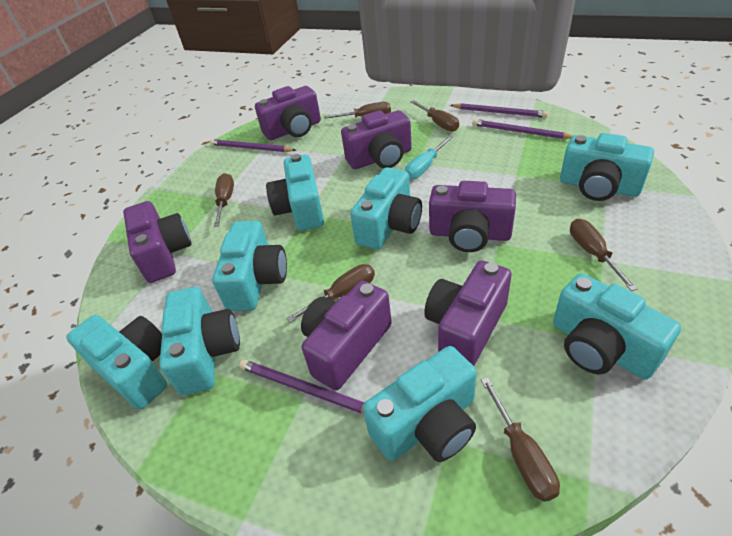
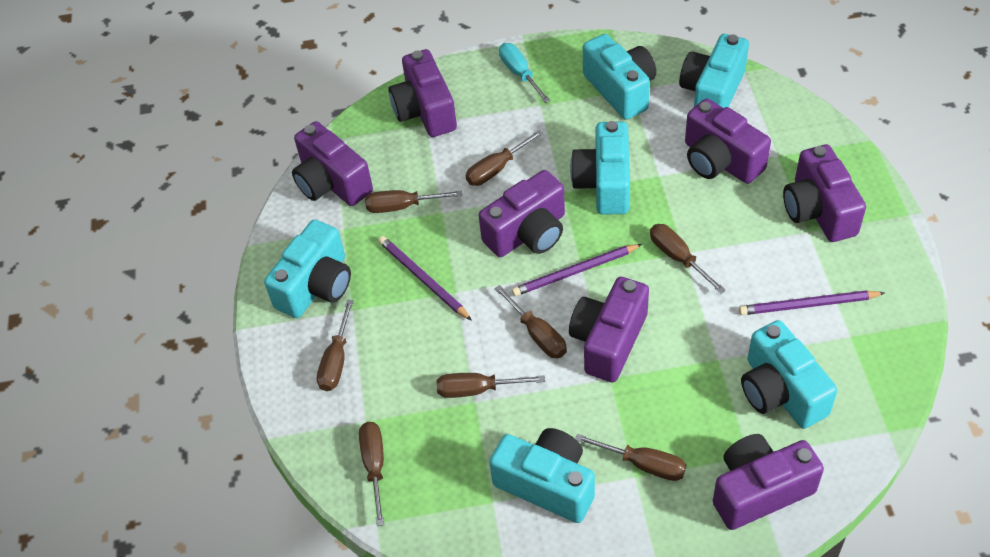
brown screwdriver: 6 -> 8
purple camera: 6 -> 7
purple pencil: 4 -> 3
turquoise camera: 8 -> 6

